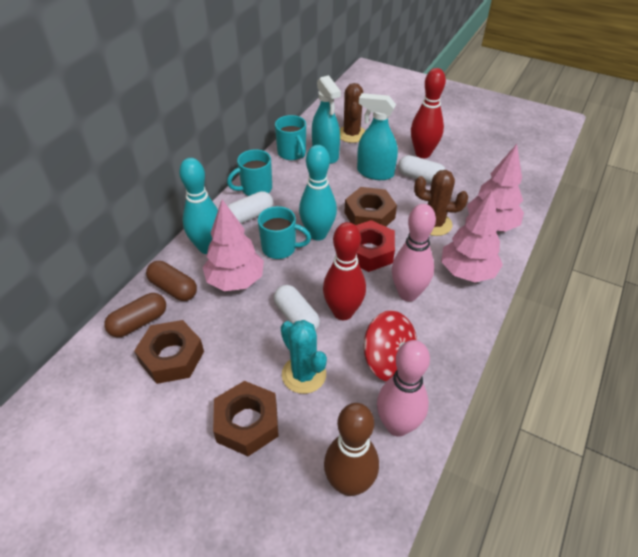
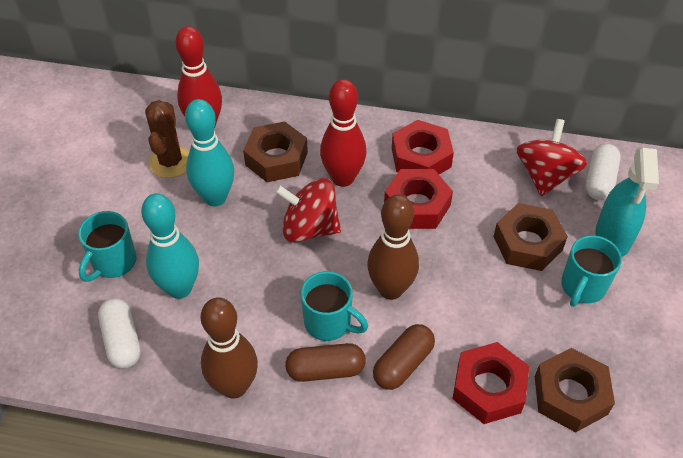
brown bowling pin: 1 -> 2
brown cactus: 2 -> 1
pink bowling pin: 2 -> 0
pink tree: 3 -> 0
red nut: 1 -> 3
red spinning top: 1 -> 2
turquoise cactus: 1 -> 0
turquoise spray bottle: 2 -> 1
white capsule: 3 -> 2

